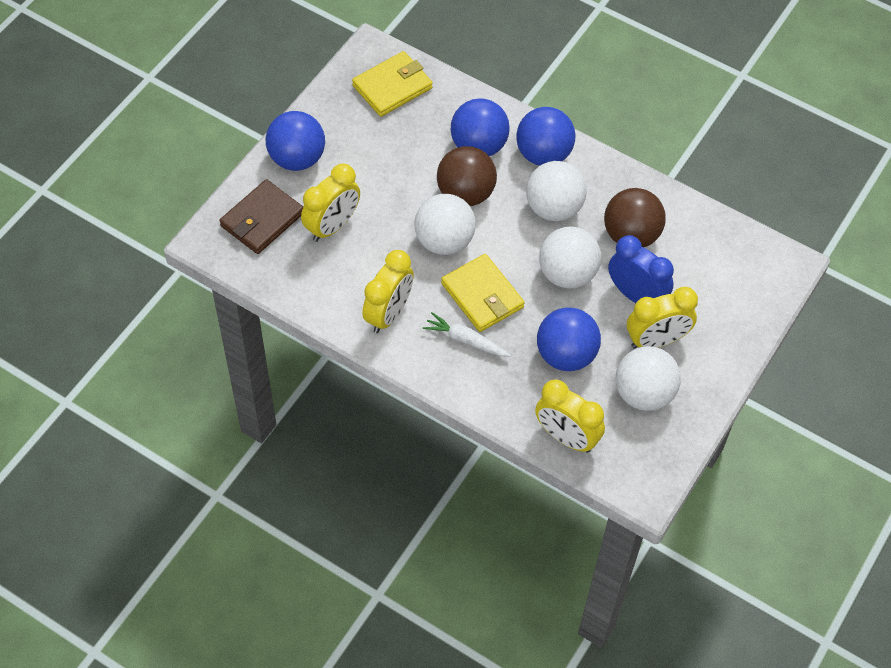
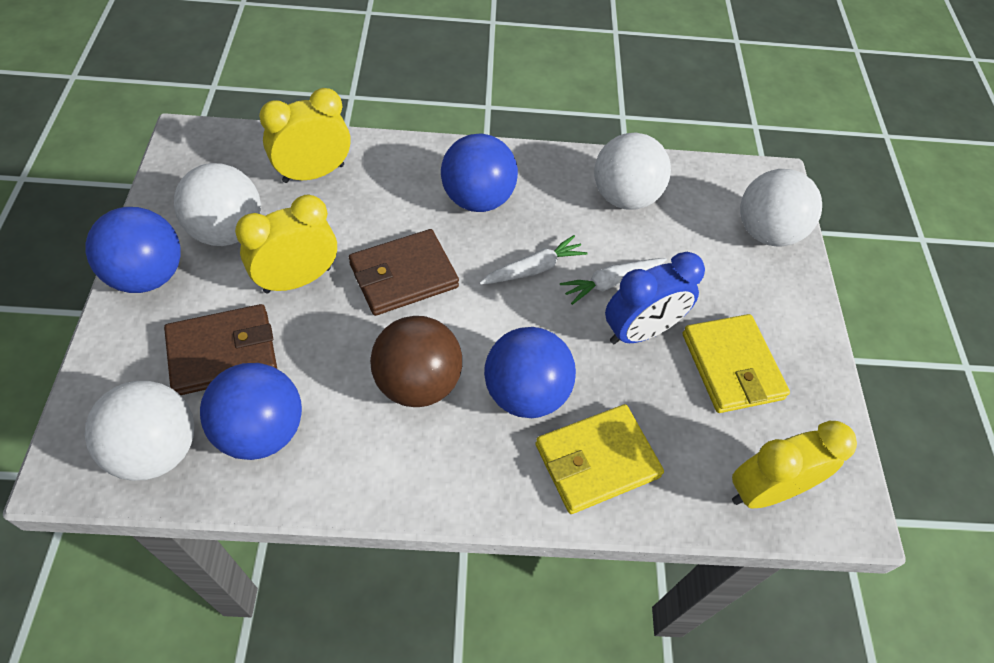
brown ball: 2 -> 1
brown wallet: 1 -> 2
white carrot: 1 -> 2
yellow clock: 4 -> 3

